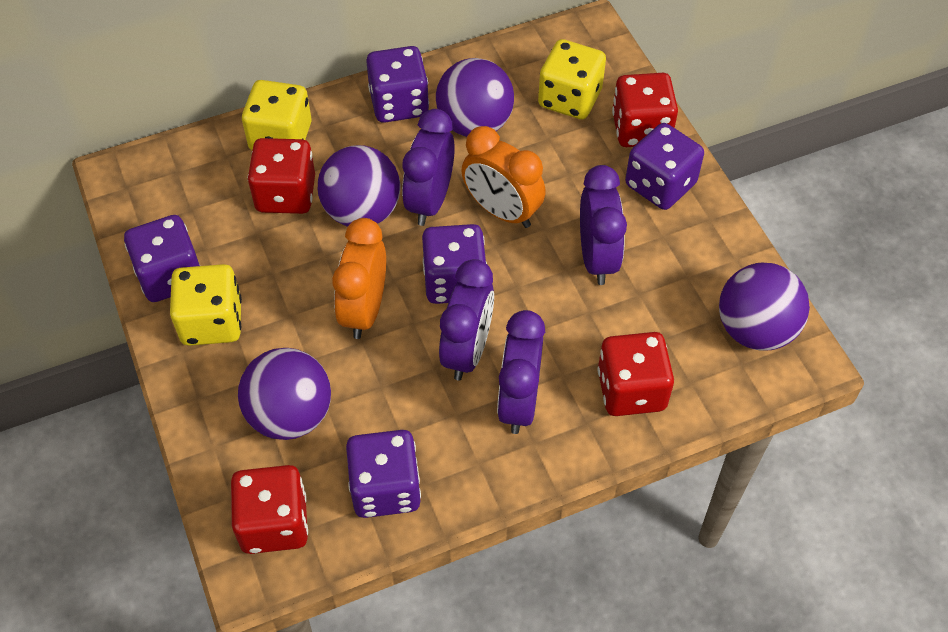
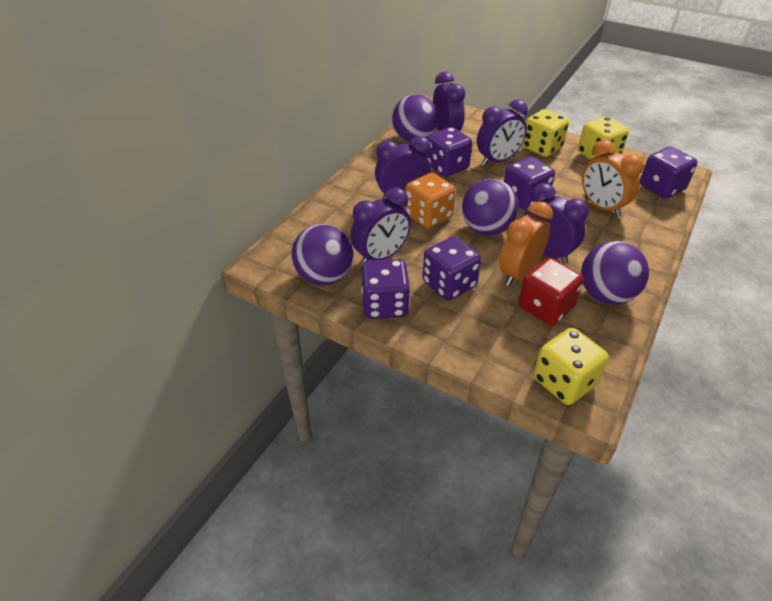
orange dice: 0 -> 1
purple clock: 4 -> 5
red dice: 4 -> 1

